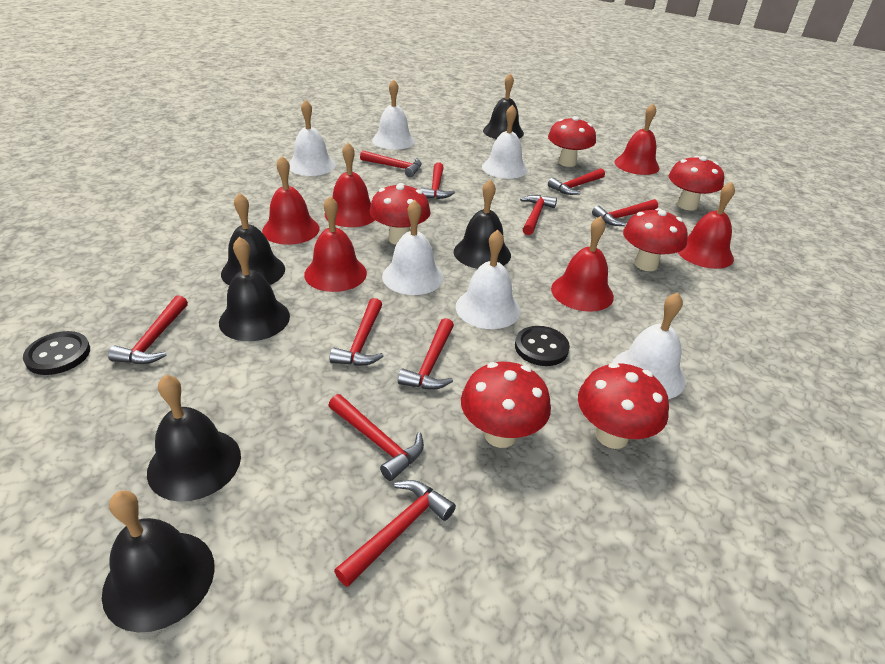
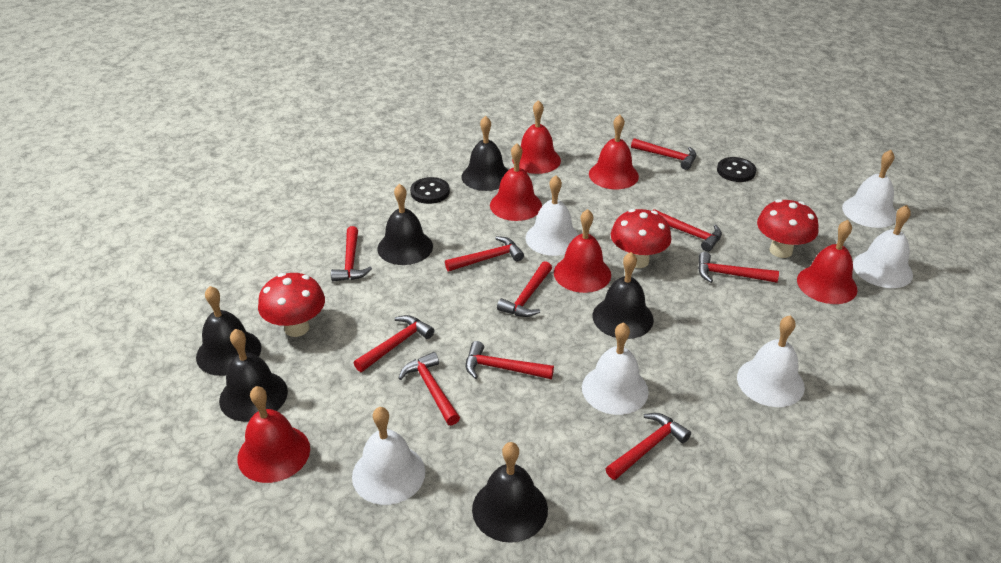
red mushroom: 6 -> 3

